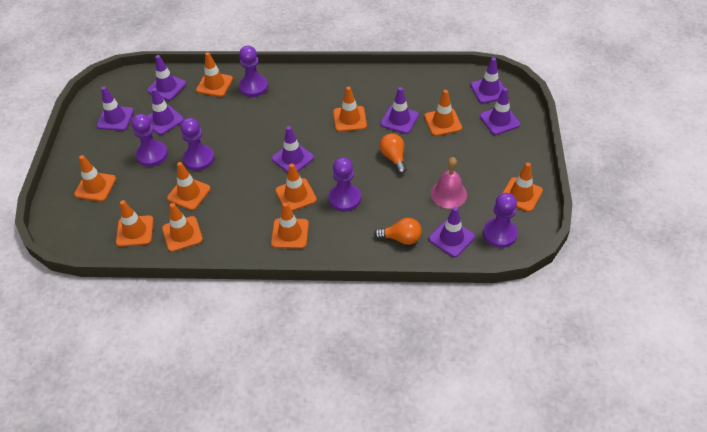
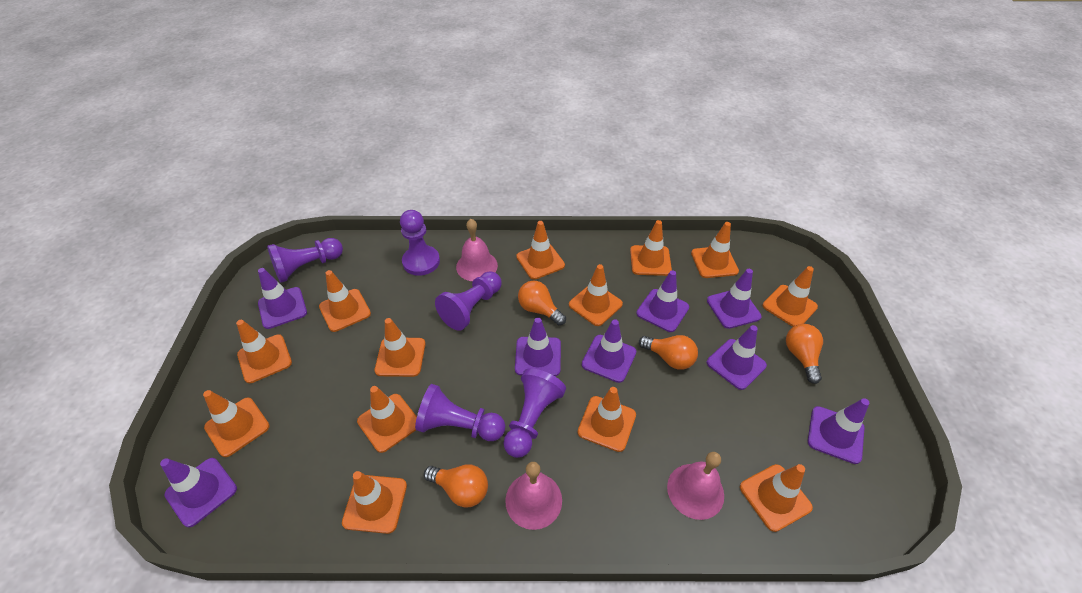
orange light bulb: 2 -> 4
orange traffic cone: 10 -> 13
pink bell: 1 -> 3

